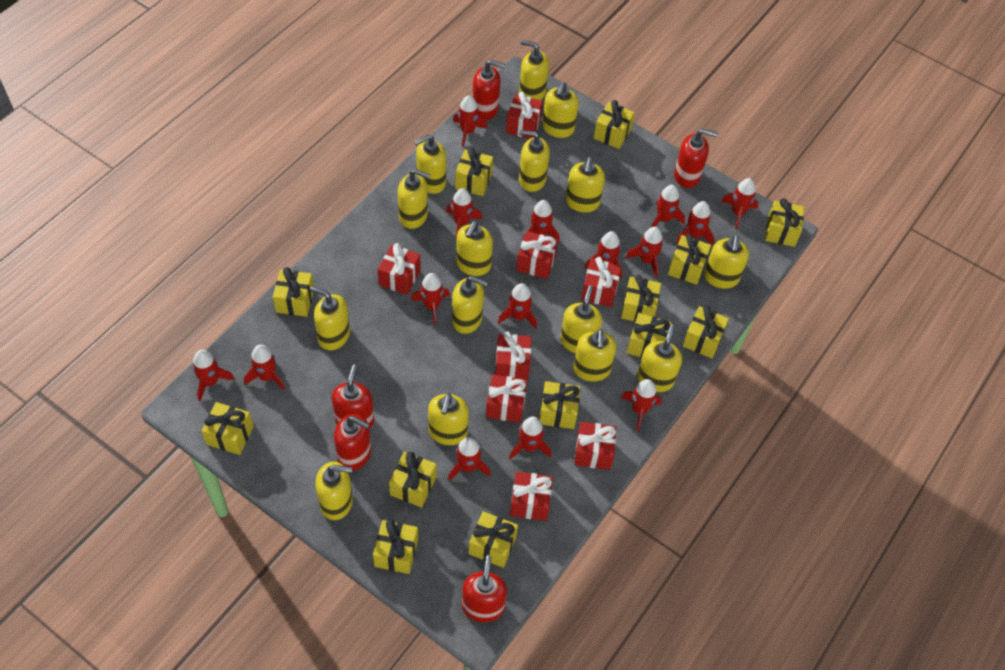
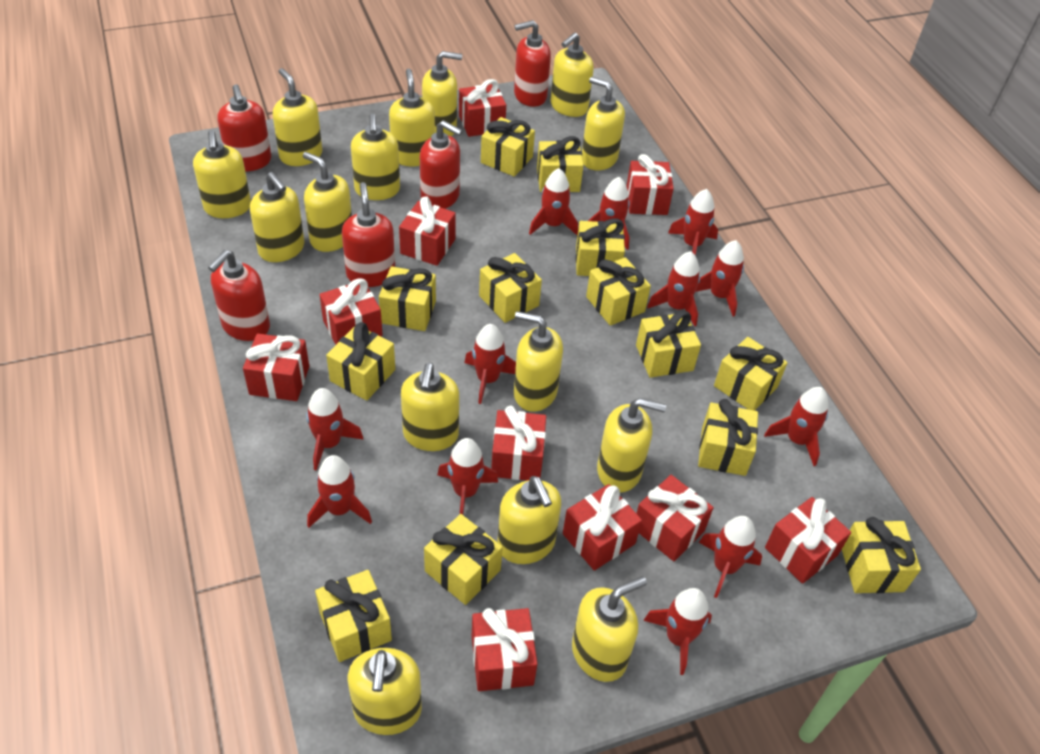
red gift: 8 -> 10
red rocket: 15 -> 12

